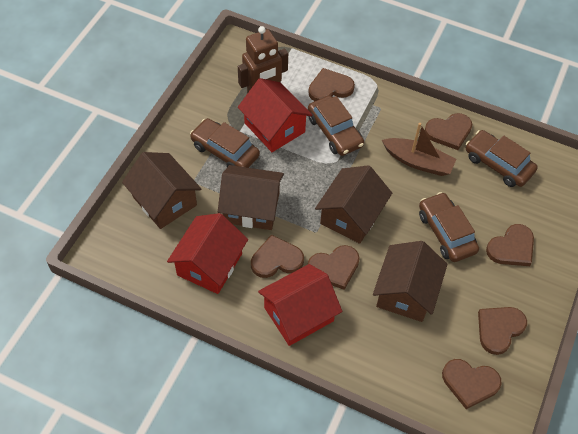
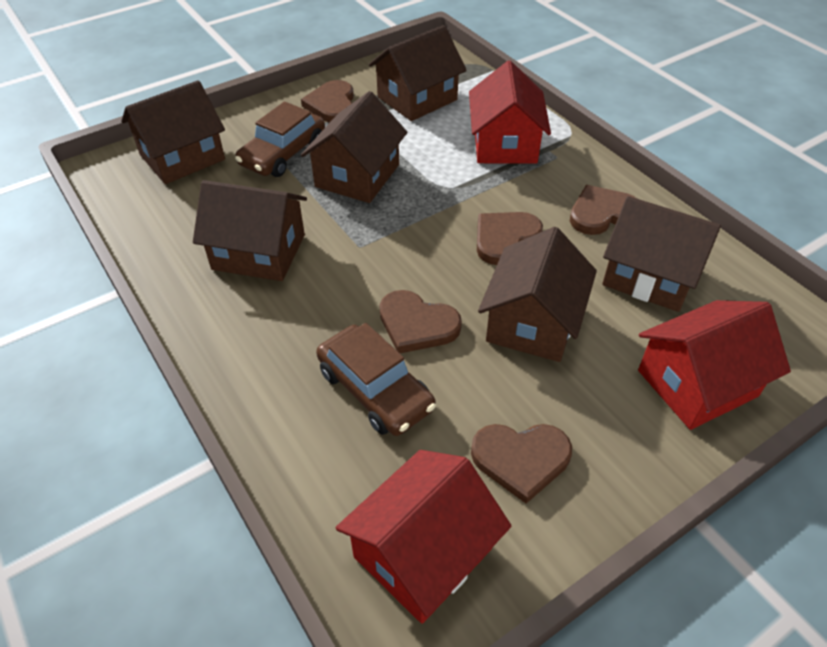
brown boat: 1 -> 0
brown car: 4 -> 2
brown heart: 7 -> 5
brown house: 4 -> 6
brown robot: 1 -> 0

